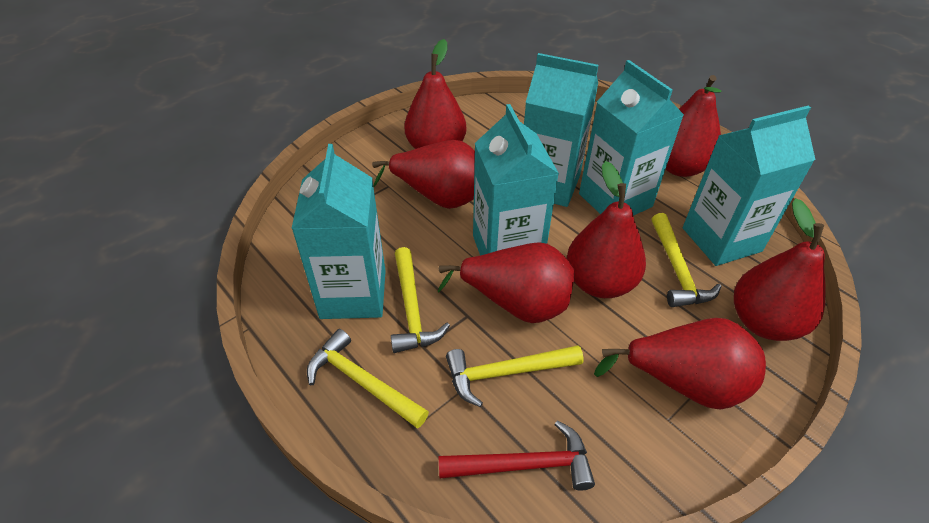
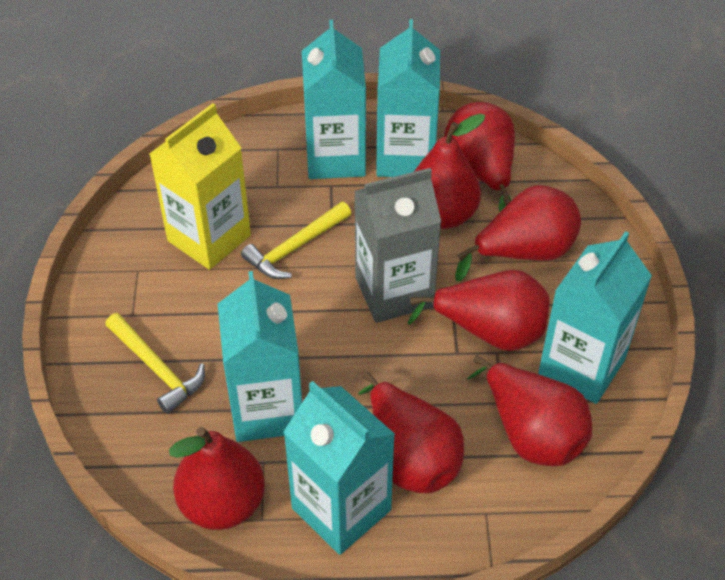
grey carton: 0 -> 1
red hammer: 1 -> 0
yellow carton: 0 -> 1
yellow hammer: 4 -> 2

